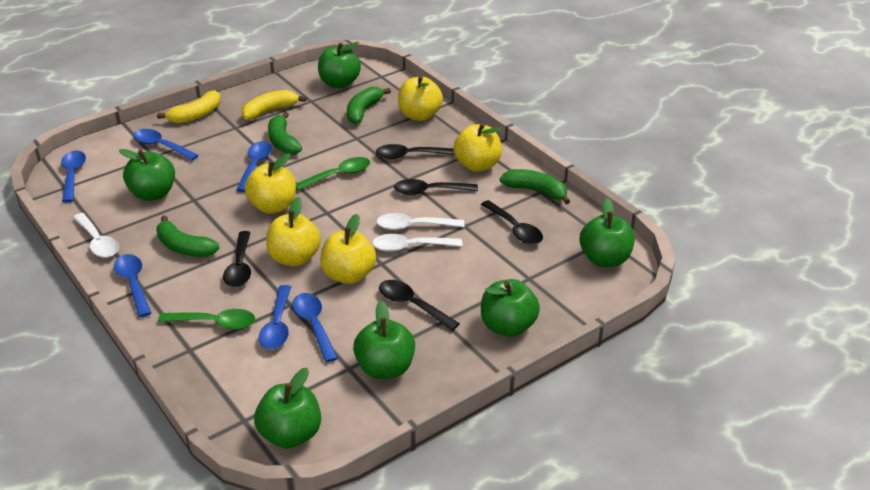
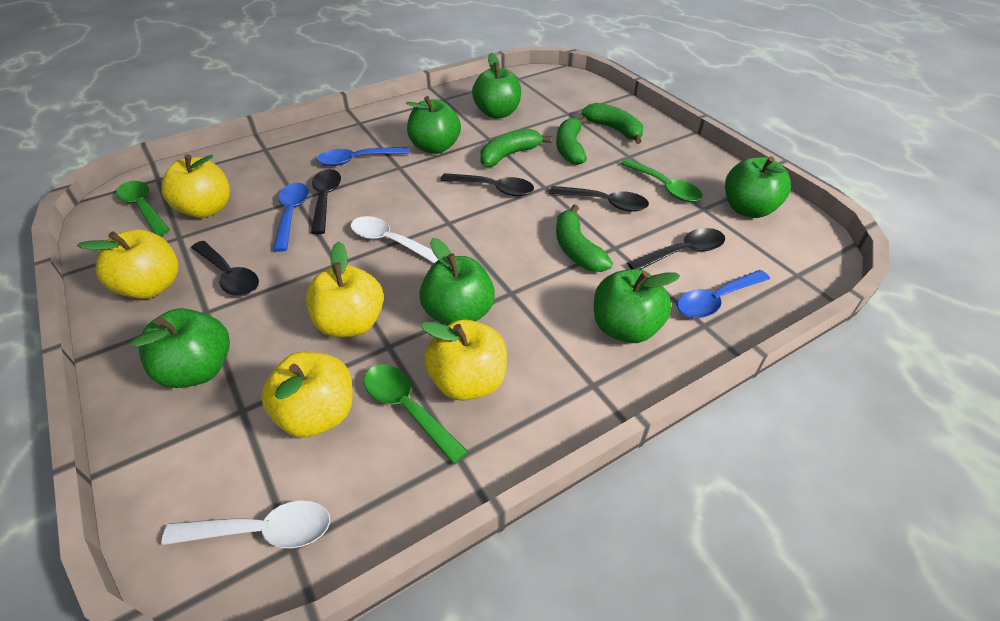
blue spoon: 6 -> 3
green spoon: 2 -> 3
white spoon: 3 -> 2
yellow banana: 2 -> 0

